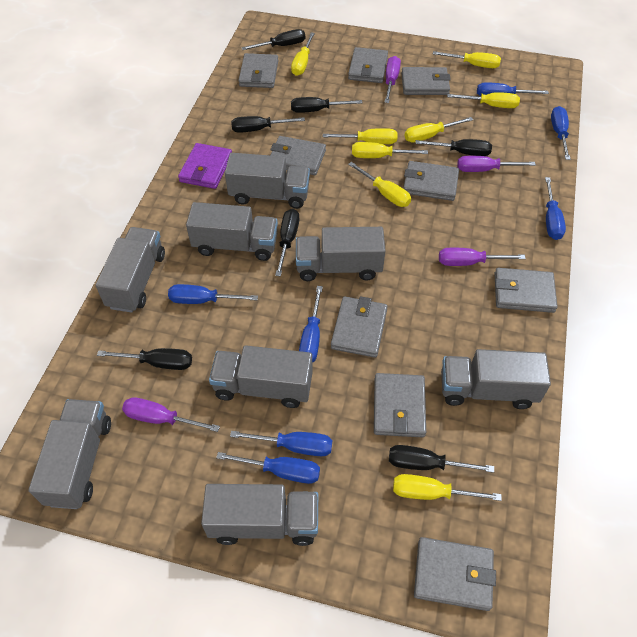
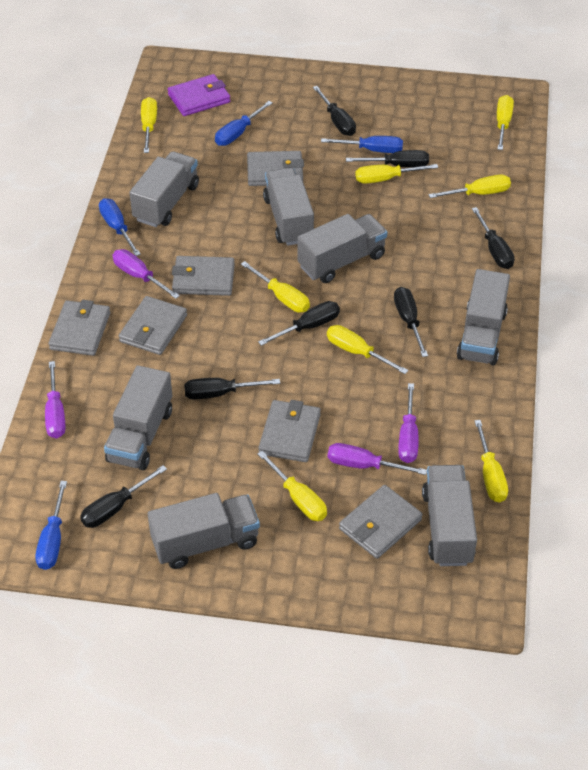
blue screwdriver: 7 -> 4
grey truck: 8 -> 7
grey wallet: 9 -> 6

